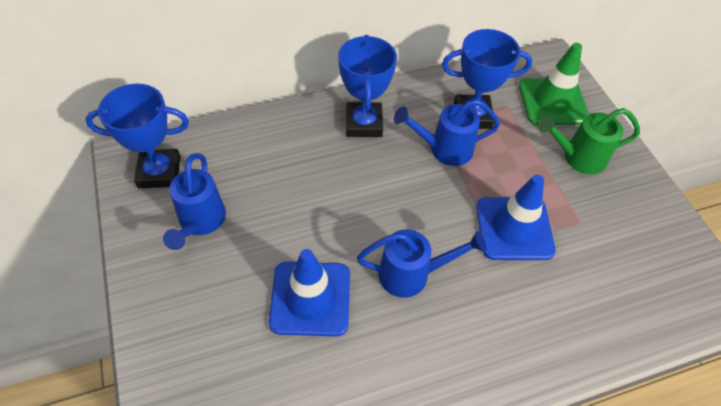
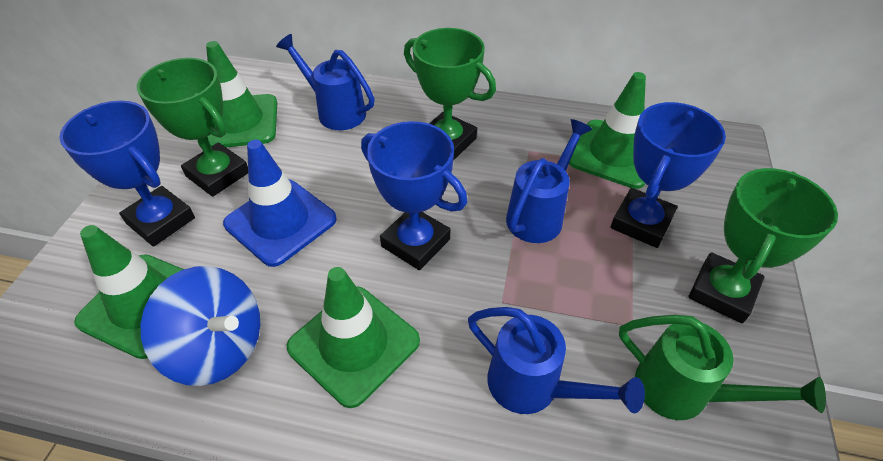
blue spinning top: 0 -> 1
blue traffic cone: 2 -> 1
green traffic cone: 1 -> 4
green trophy: 0 -> 3

